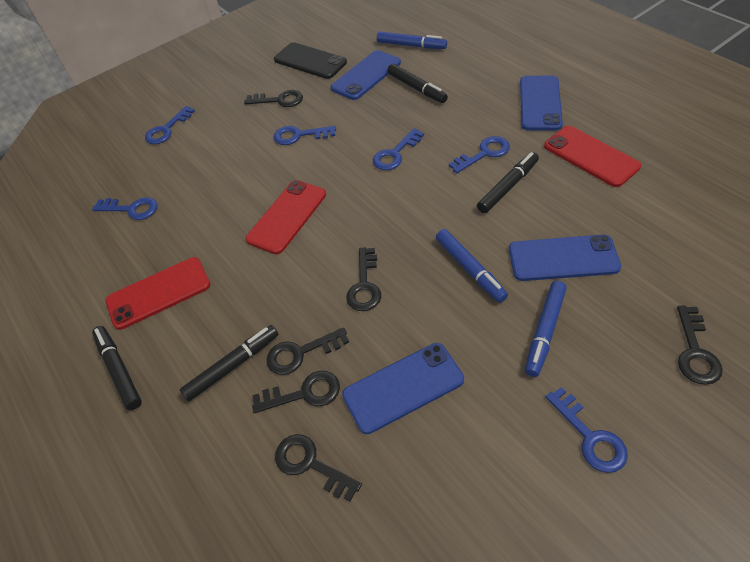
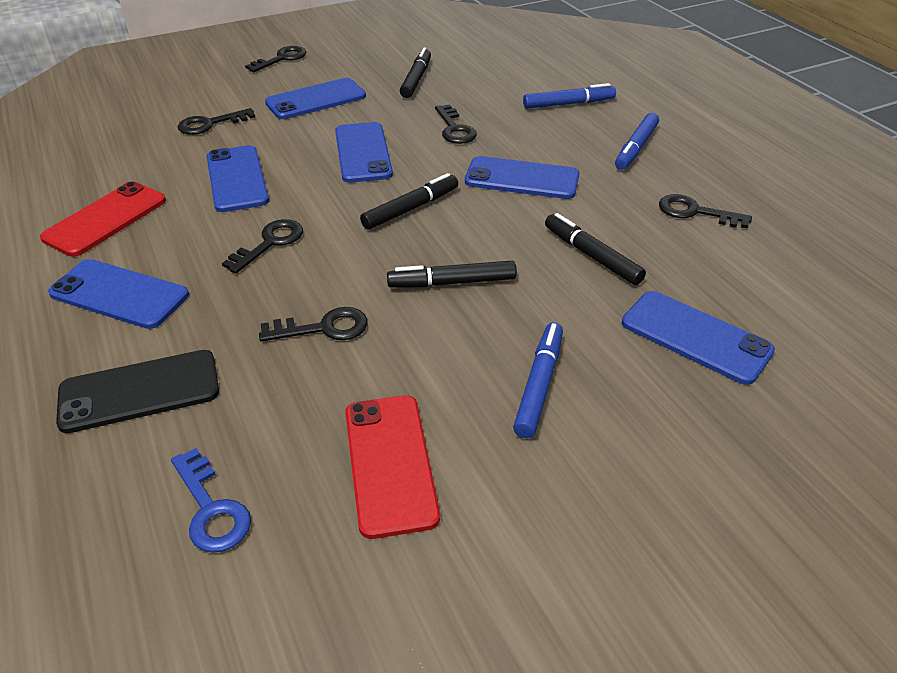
blue key: 6 -> 1
blue phone: 4 -> 6
red phone: 3 -> 2

